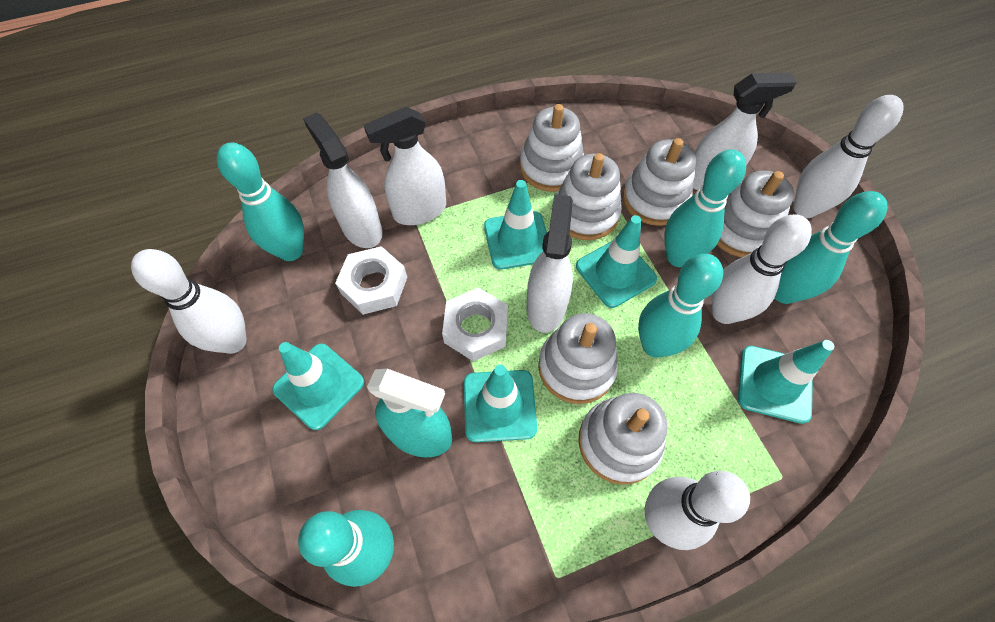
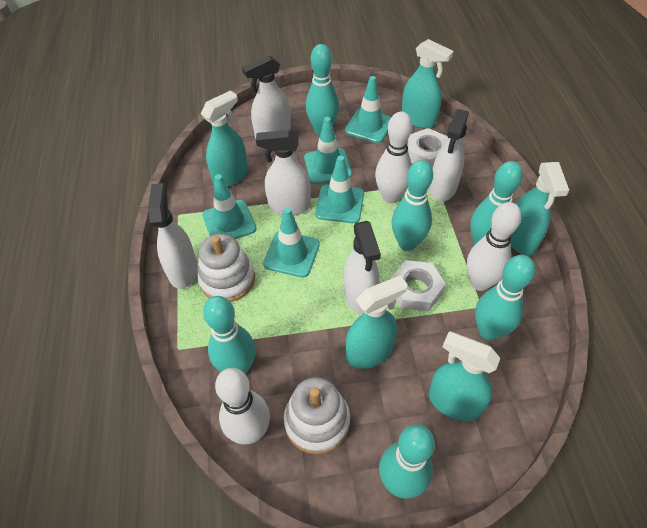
turquoise bowling pin: 5 -> 6
turquoise spray bottle: 1 -> 5
white bowling pin: 4 -> 3
white spray bottle: 4 -> 5
white stacking toy: 6 -> 2

